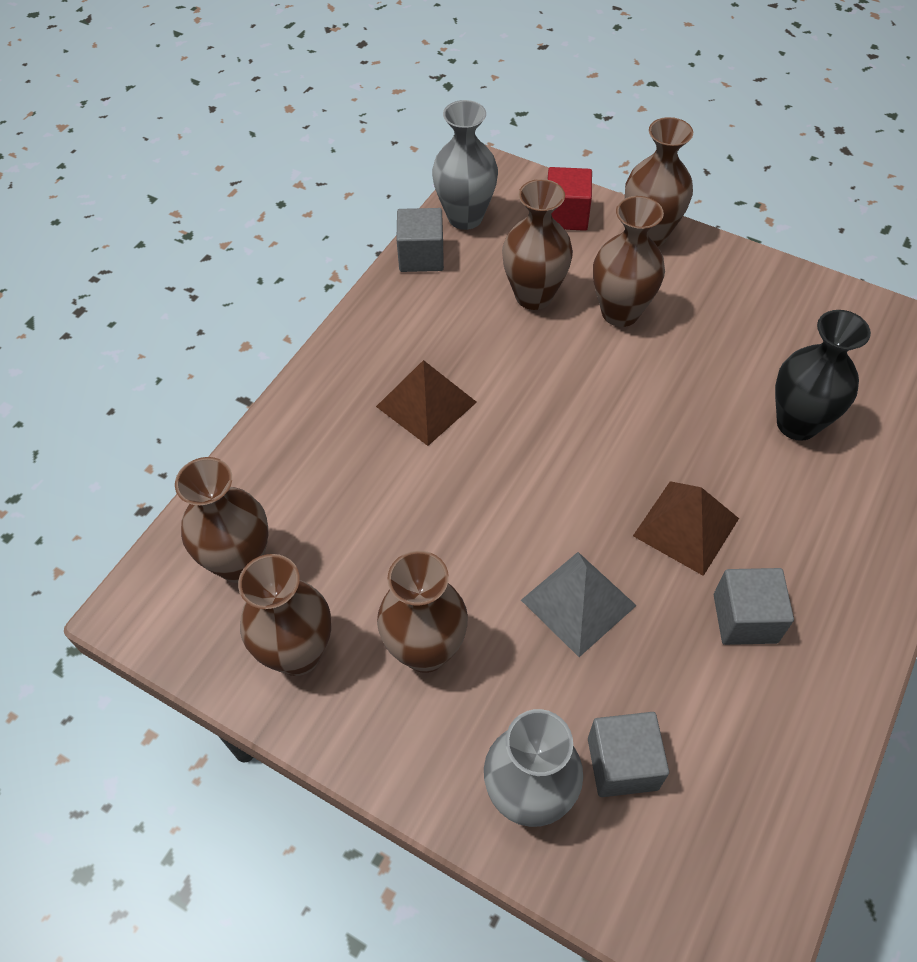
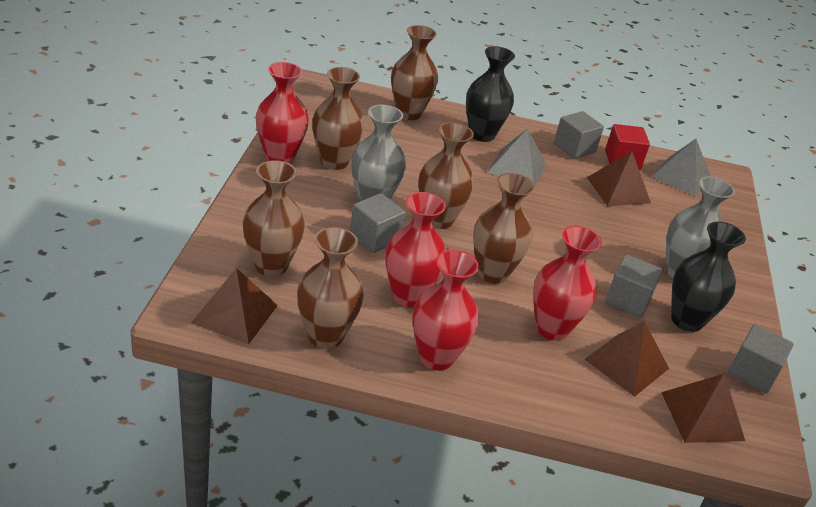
black vase: 1 -> 2
brown pyramid: 2 -> 4
grey cube: 3 -> 4
grey pyramid: 1 -> 2
red vase: 0 -> 4

